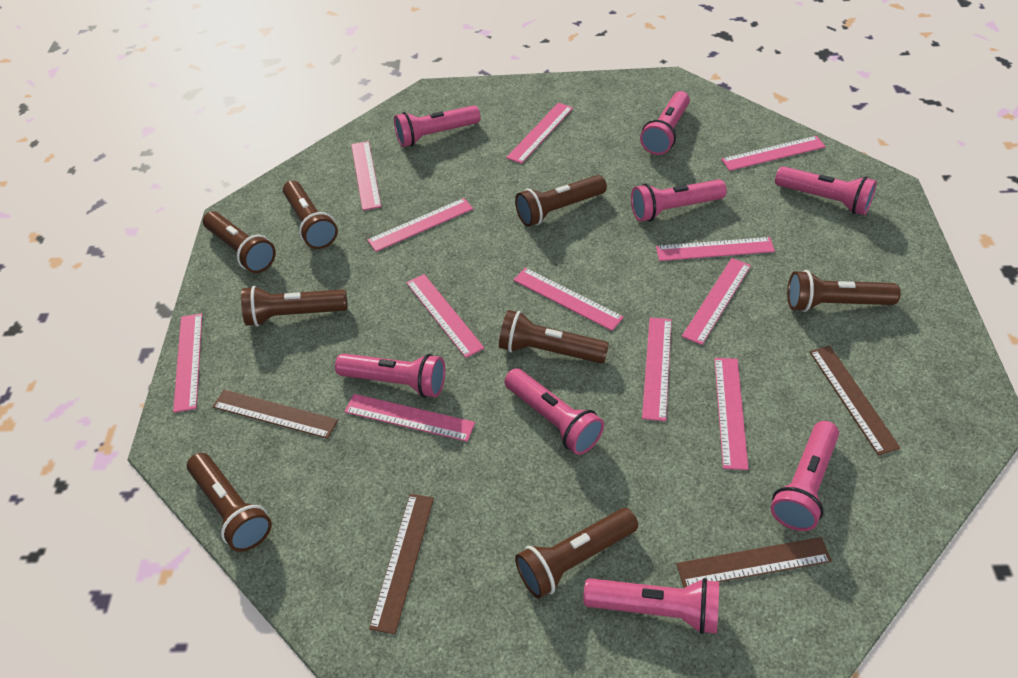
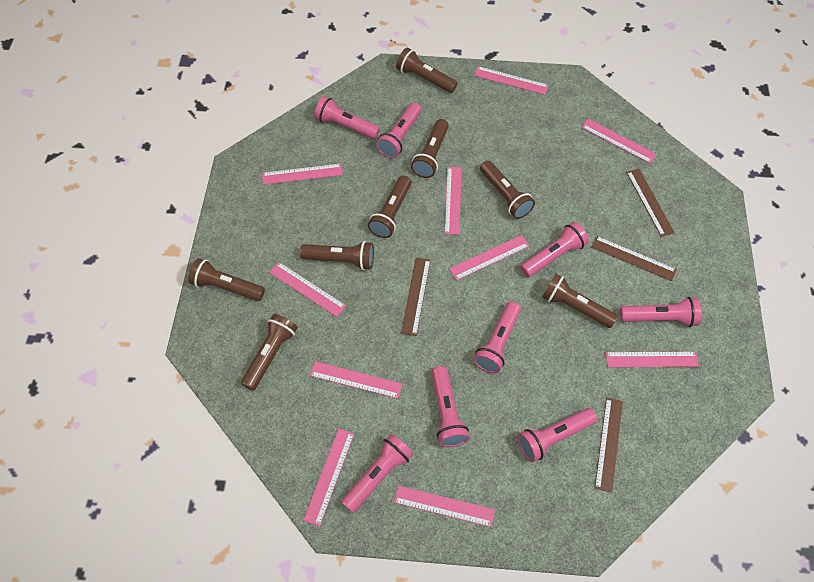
pink ruler: 12 -> 10

